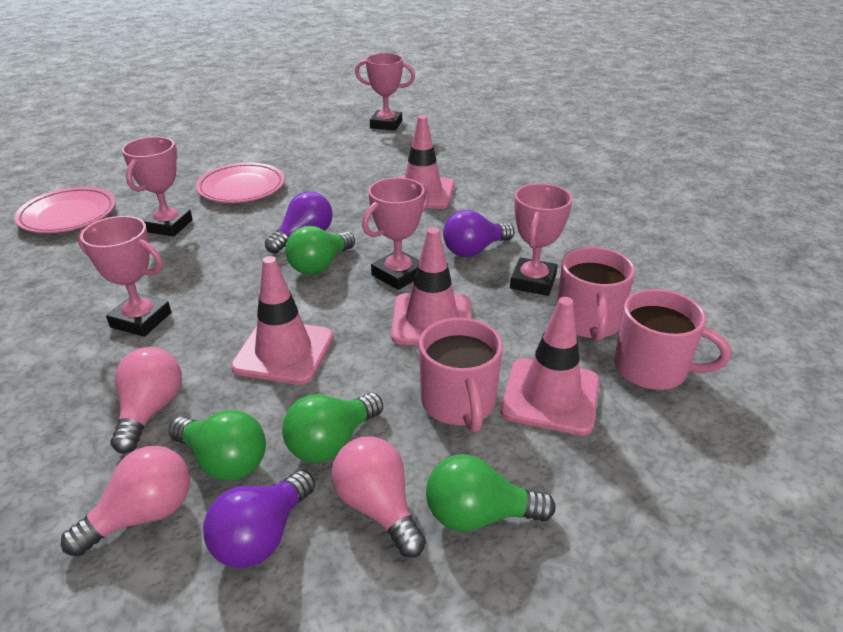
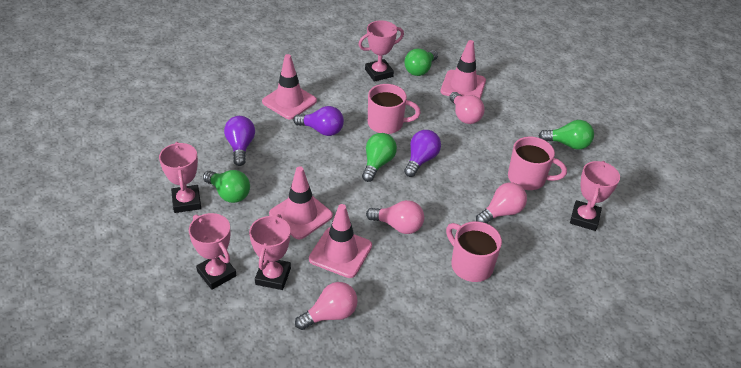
pink light bulb: 3 -> 4
pink plate: 2 -> 0

